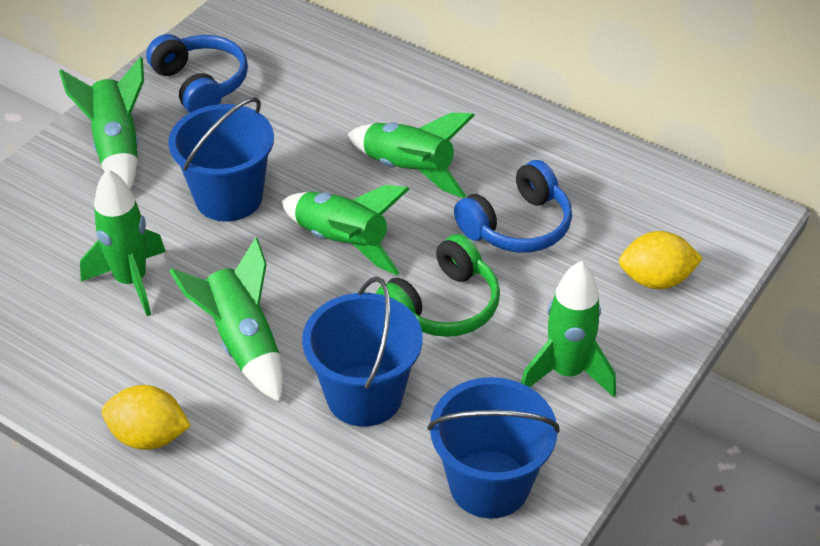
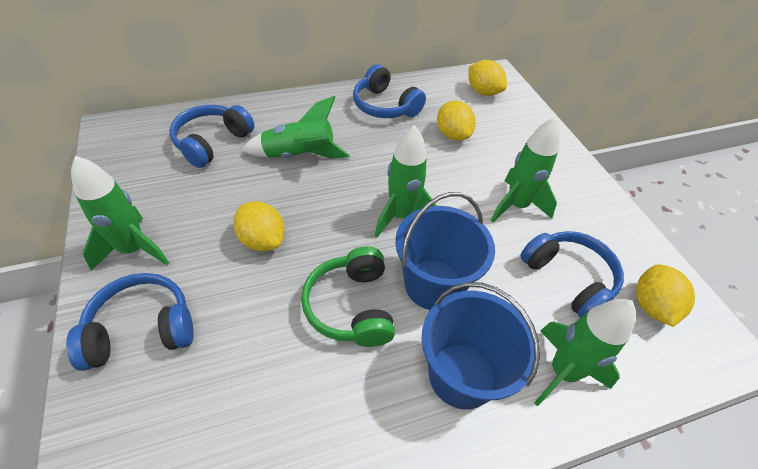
blue bucket: 3 -> 2
blue headphones: 2 -> 4
green rocket: 6 -> 5
yellow lemon: 2 -> 4

